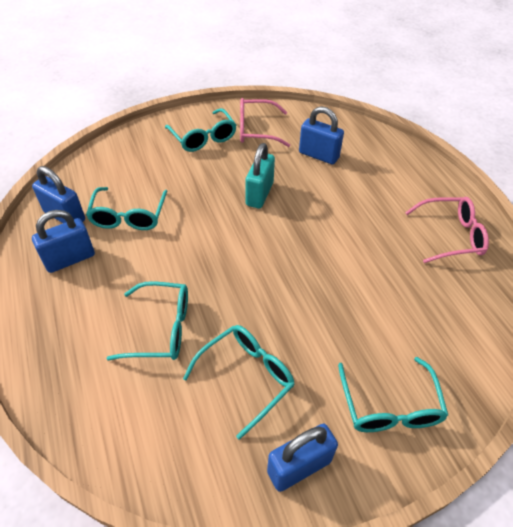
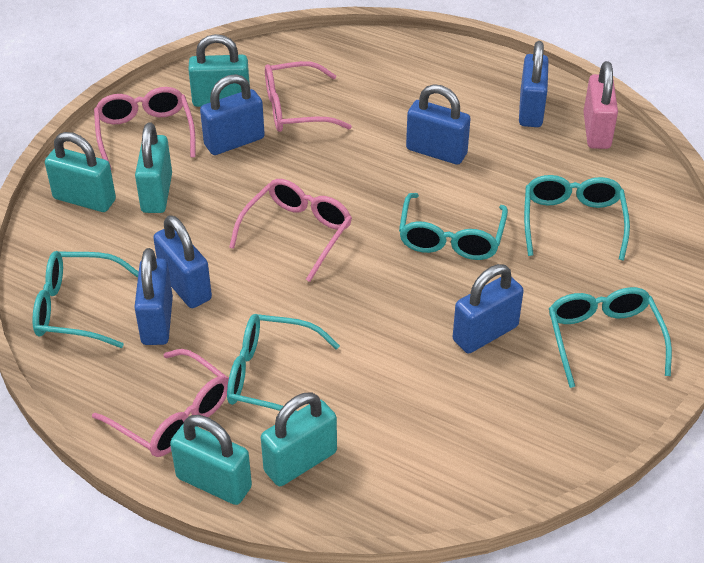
blue padlock: 4 -> 6
pink glasses: 2 -> 4
pink padlock: 0 -> 1
turquoise padlock: 1 -> 5

